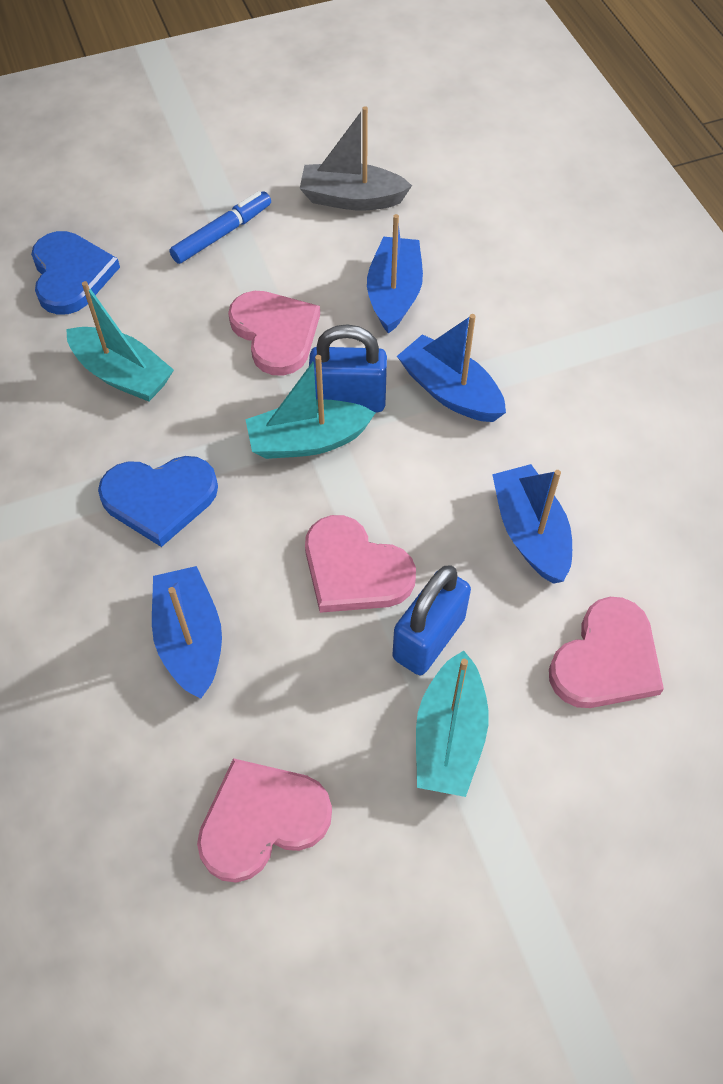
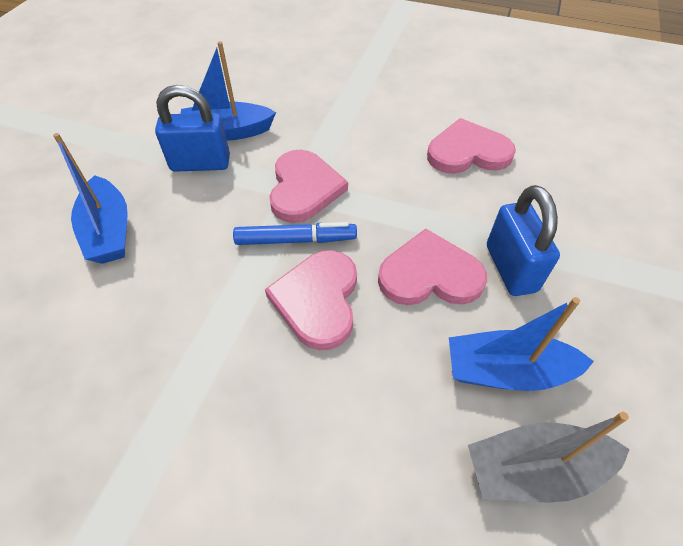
blue boat: 4 -> 3
blue heart: 2 -> 0
turquoise boat: 3 -> 0

